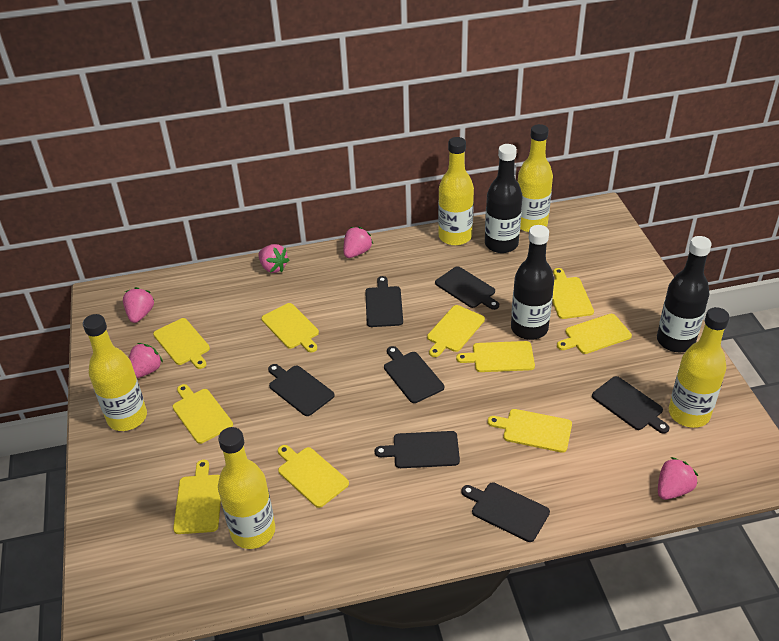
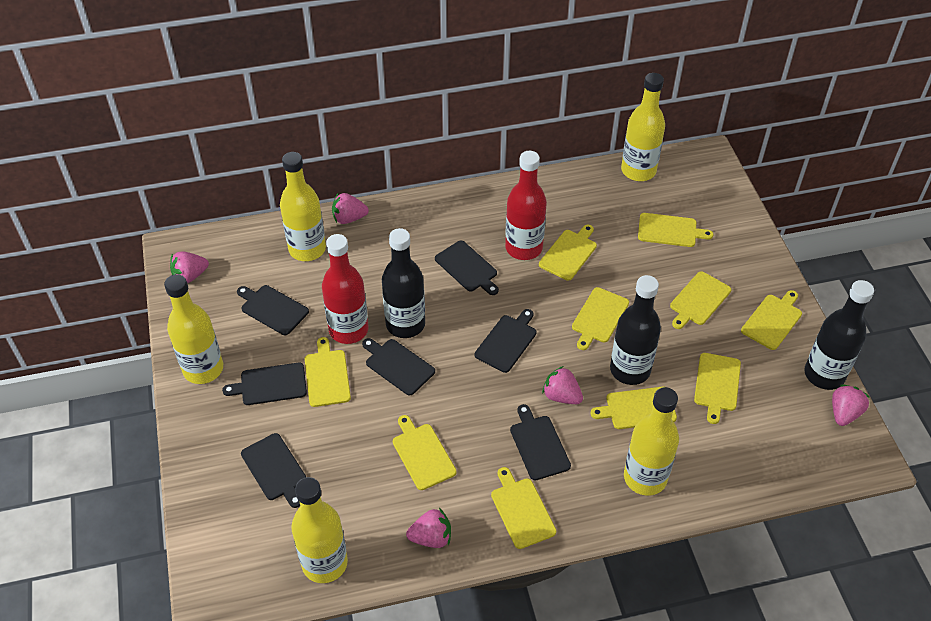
red bottle: 0 -> 2

